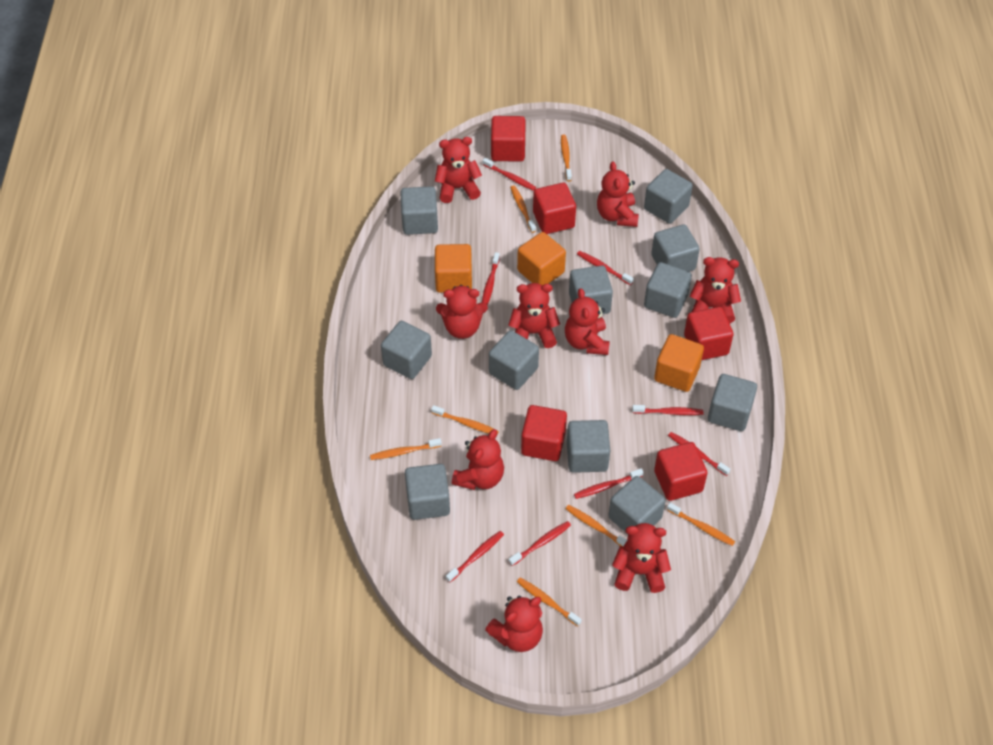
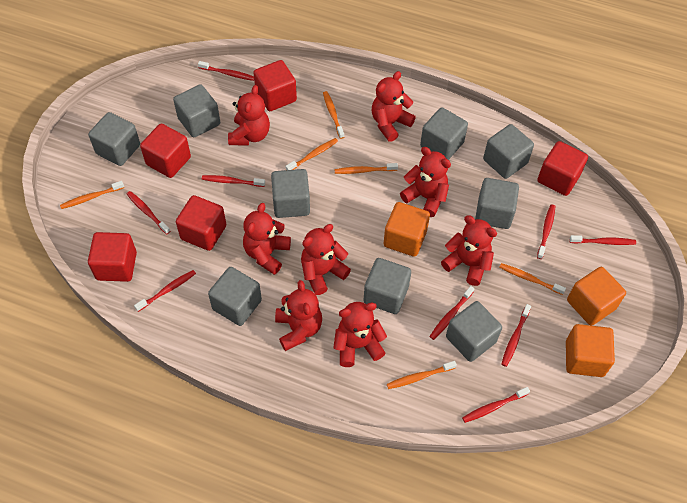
grey cube: 11 -> 9
orange toothbrush: 7 -> 6
red teddy bear: 9 -> 8
red toothbrush: 8 -> 9

